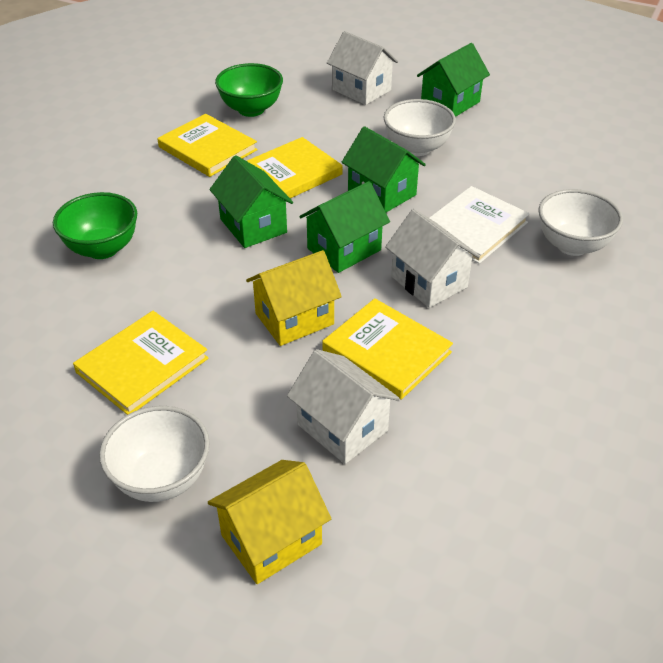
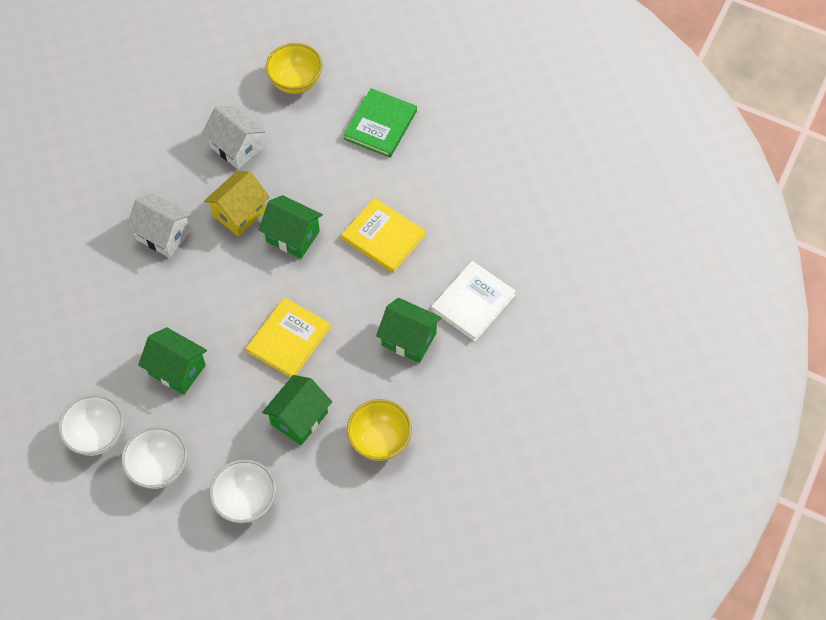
green book: 0 -> 1
green bowl: 2 -> 0
white house: 3 -> 2
yellow book: 4 -> 2
yellow bowl: 0 -> 2
yellow house: 2 -> 1

